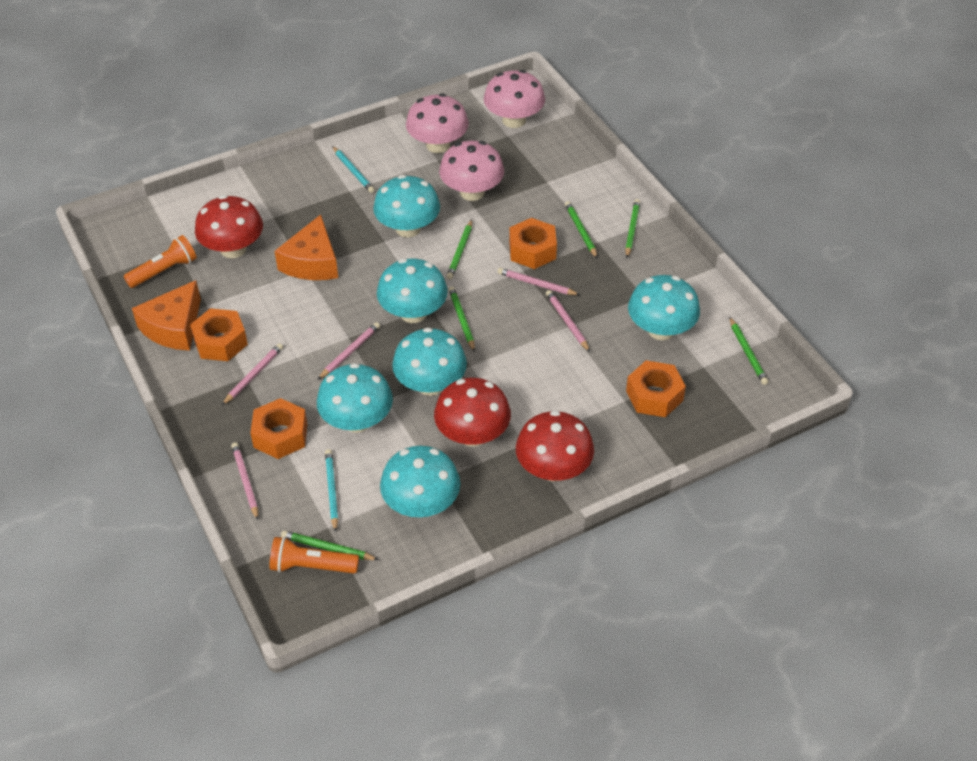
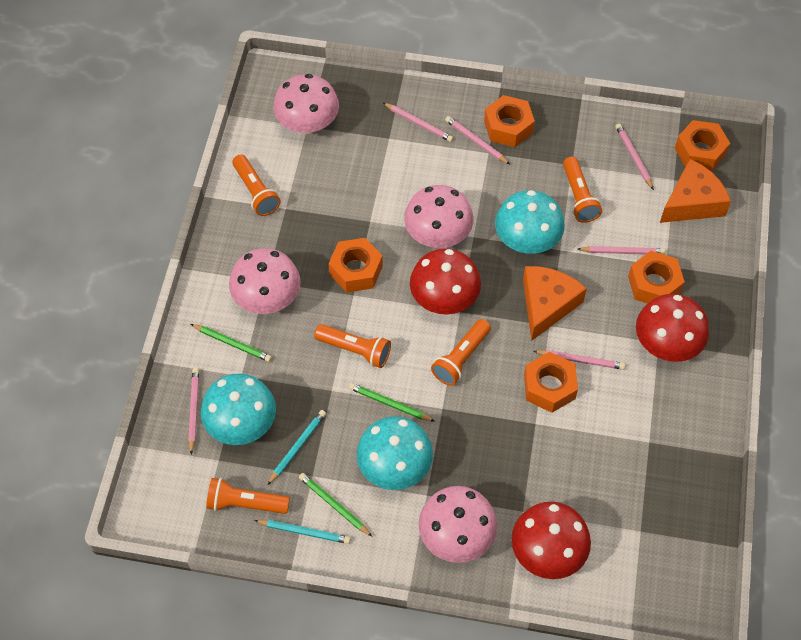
green pencil: 6 -> 3
orange flashlight: 2 -> 5
orange nut: 4 -> 5
pink mushroom: 3 -> 4
pink pencil: 5 -> 6
turquoise mushroom: 6 -> 3

